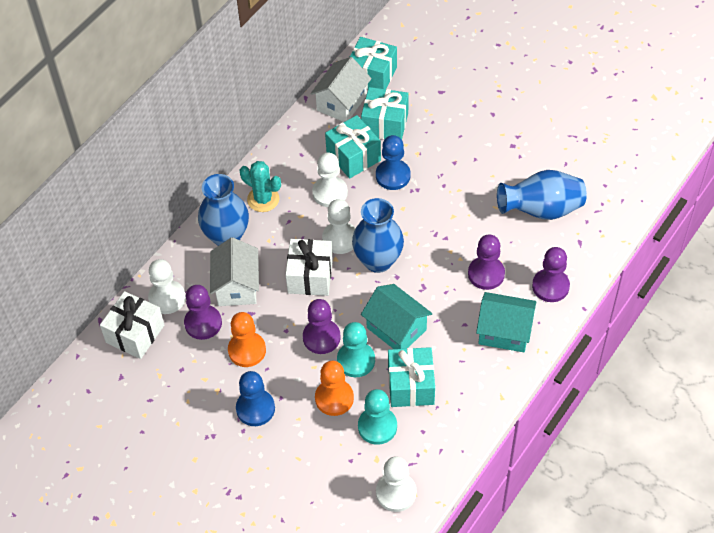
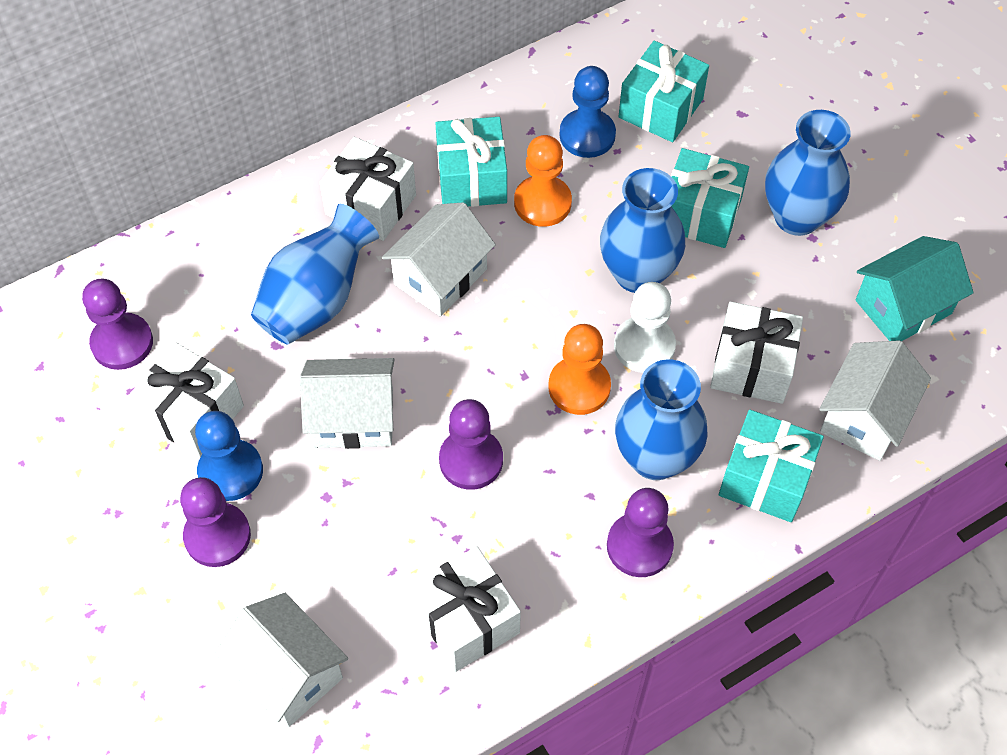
blue vase: 3 -> 4
turquoise cactus: 1 -> 0
turquoise house: 2 -> 1
turquoise pawn: 2 -> 0
white gift: 2 -> 4
white house: 2 -> 4
white pawn: 4 -> 1

